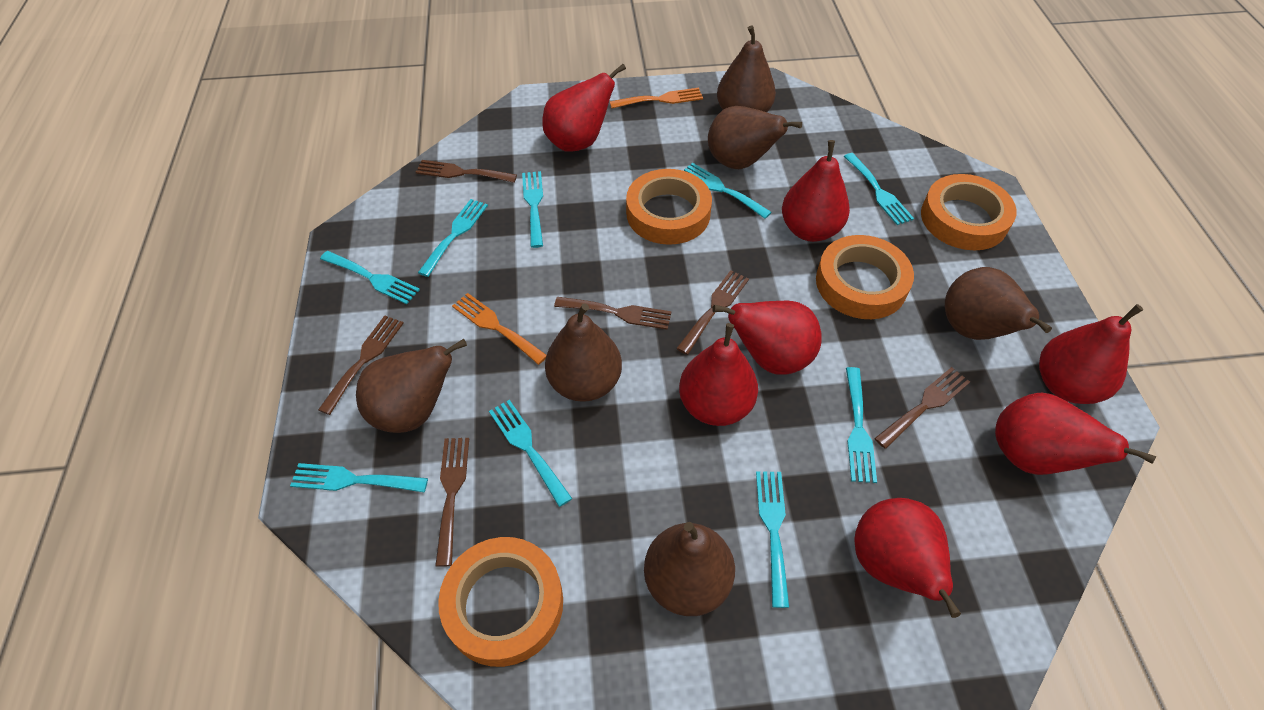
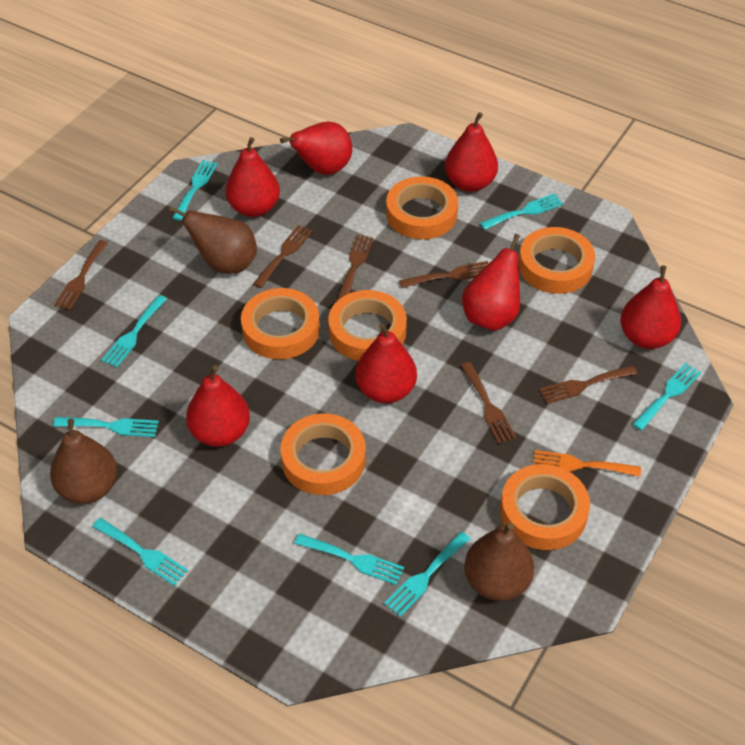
brown pear: 6 -> 3
orange fork: 2 -> 1
orange tape: 4 -> 6
turquoise fork: 9 -> 8

